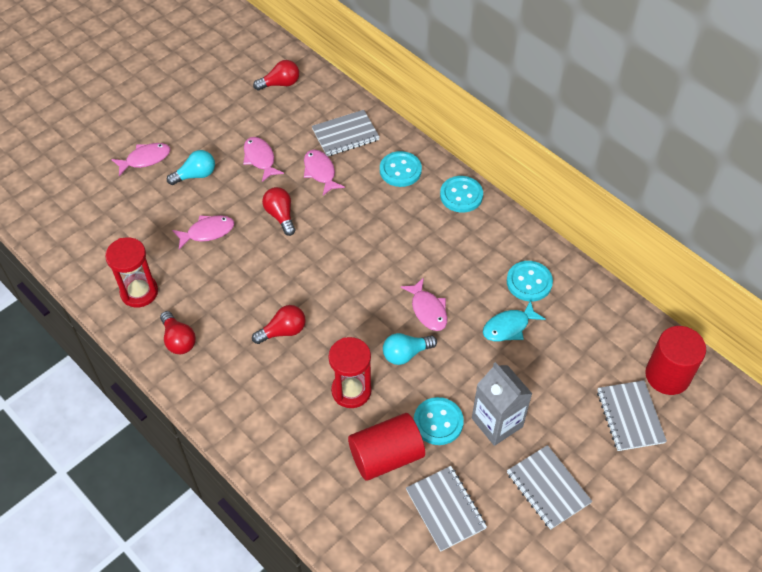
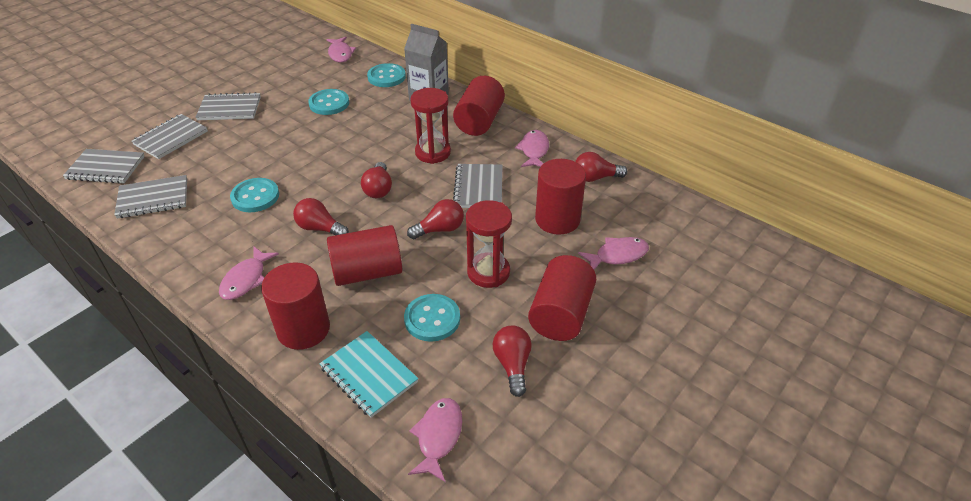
grey notebook: 4 -> 5
red cylinder: 2 -> 5
red light bulb: 4 -> 5
turquoise fish: 1 -> 0
turquoise light bulb: 2 -> 0
turquoise notebook: 0 -> 1

